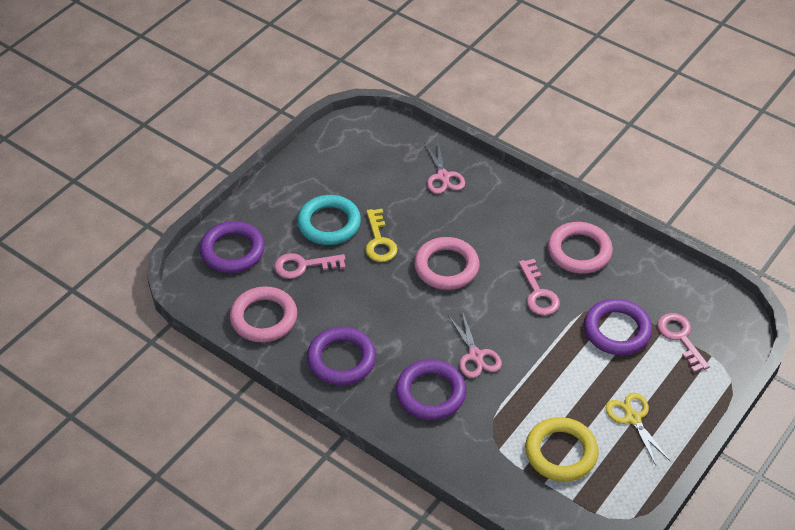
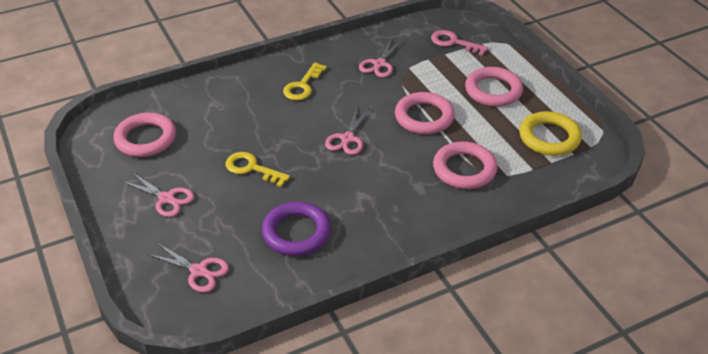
pink key: 3 -> 1
pink ring: 3 -> 4
pink scissors: 2 -> 4
purple ring: 4 -> 1
turquoise ring: 1 -> 0
yellow key: 1 -> 2
yellow scissors: 1 -> 0

